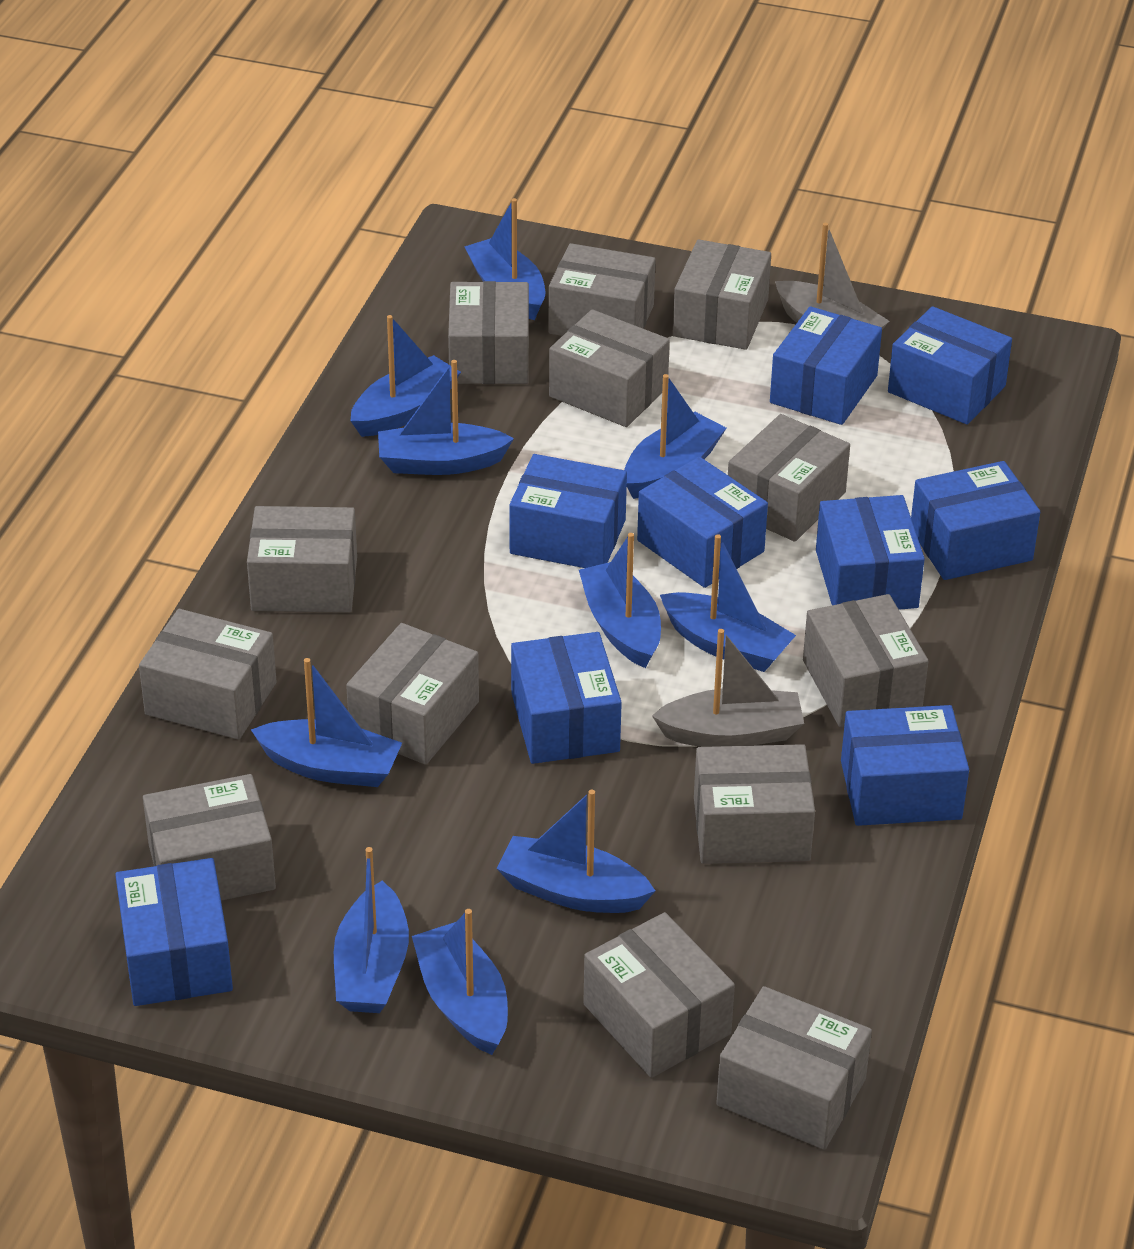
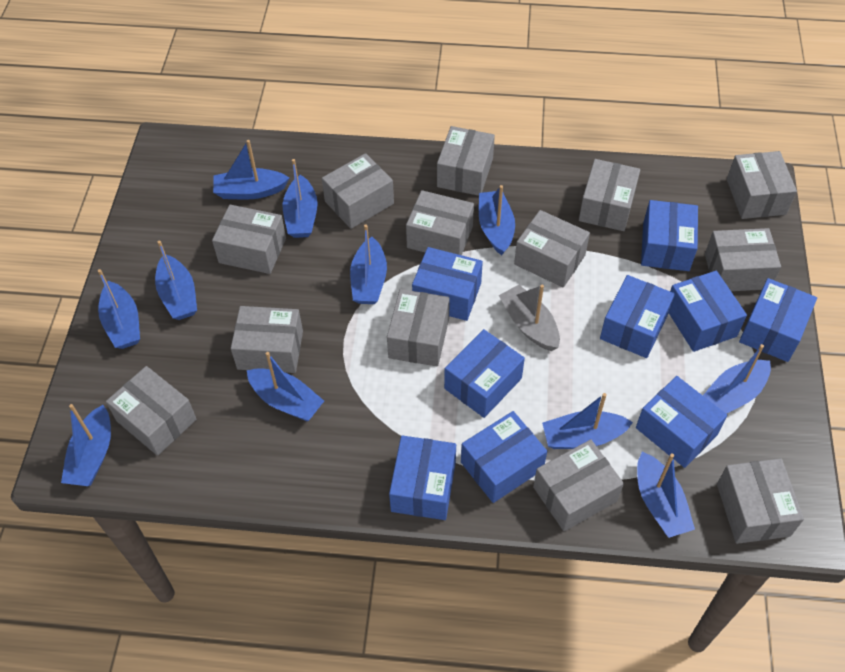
blue boat: 10 -> 11
grey boat: 2 -> 1

